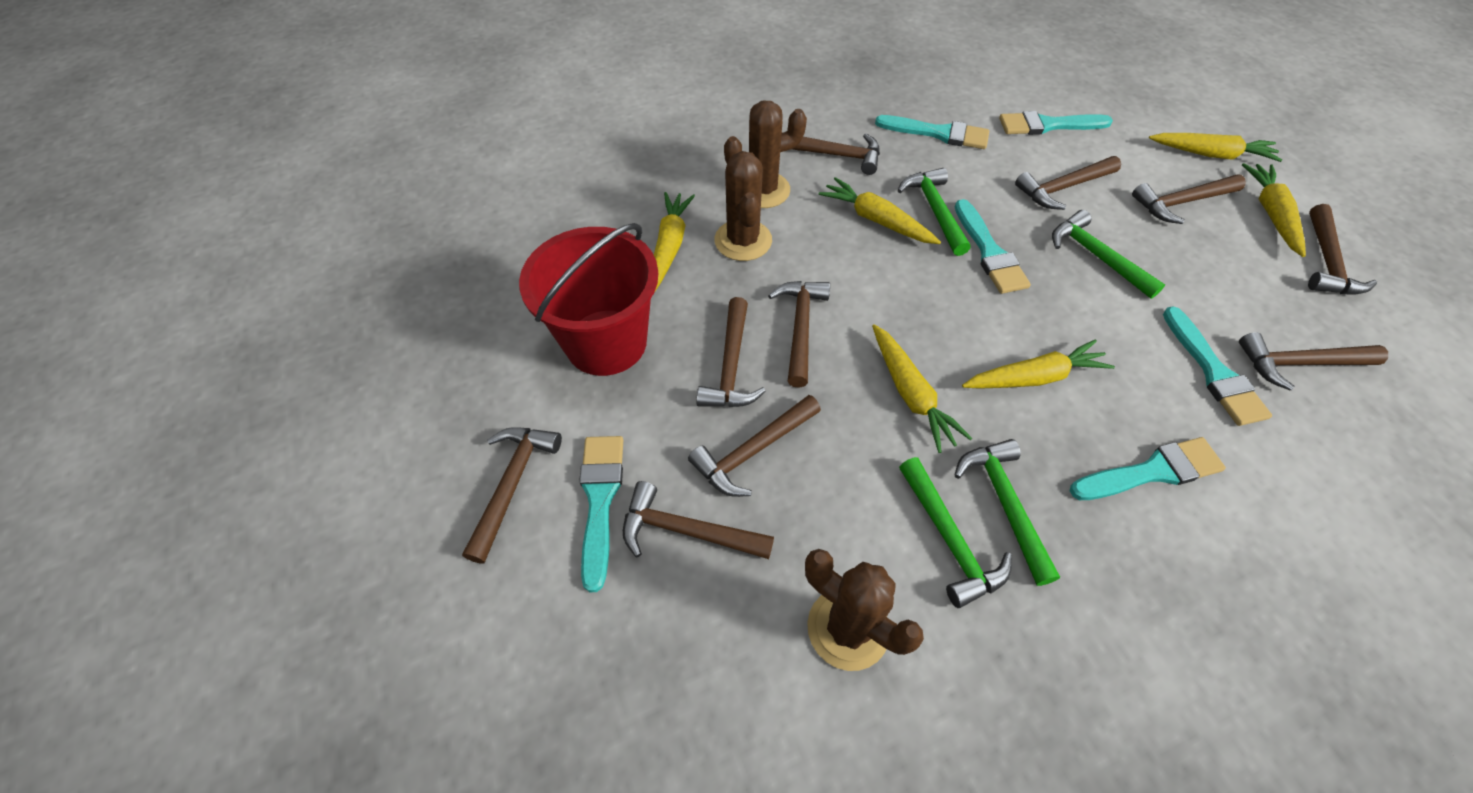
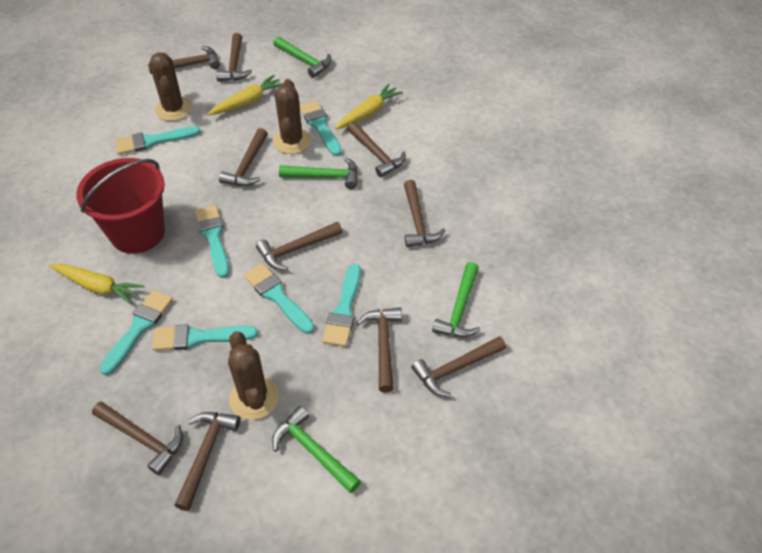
turquoise brush: 6 -> 7
yellow carrot: 6 -> 3

